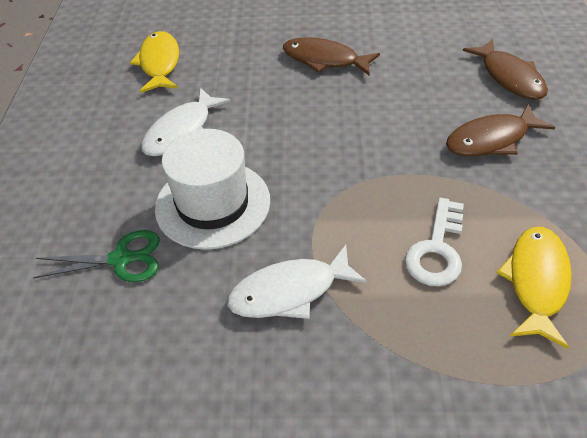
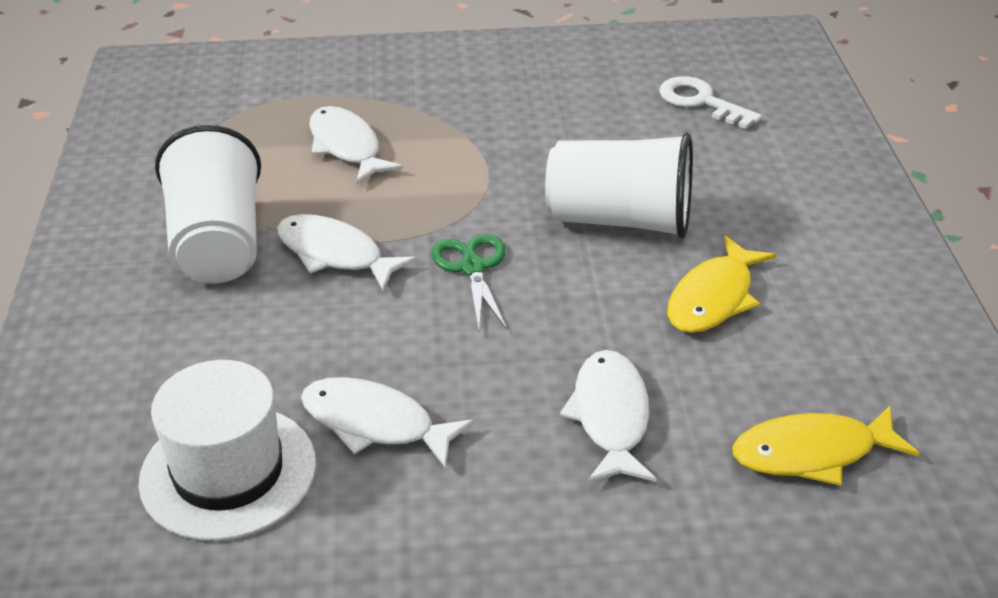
brown fish: 3 -> 0
white cup: 0 -> 2
white fish: 2 -> 4

